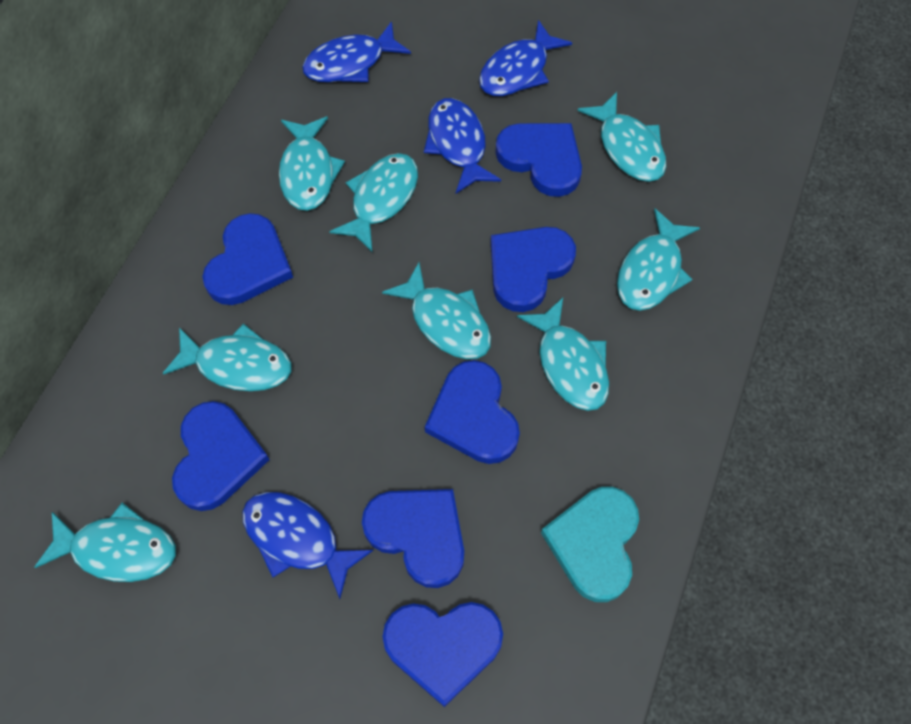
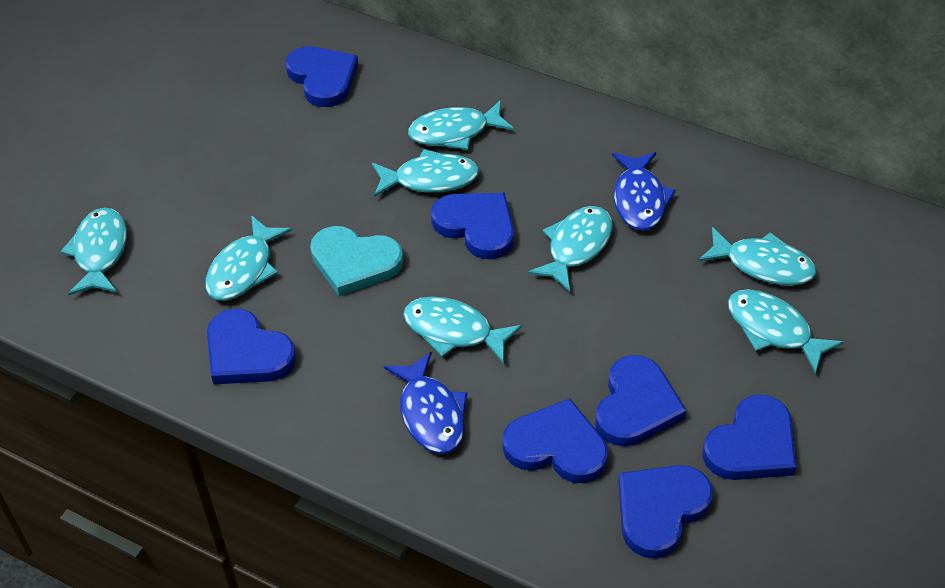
blue fish: 4 -> 2

